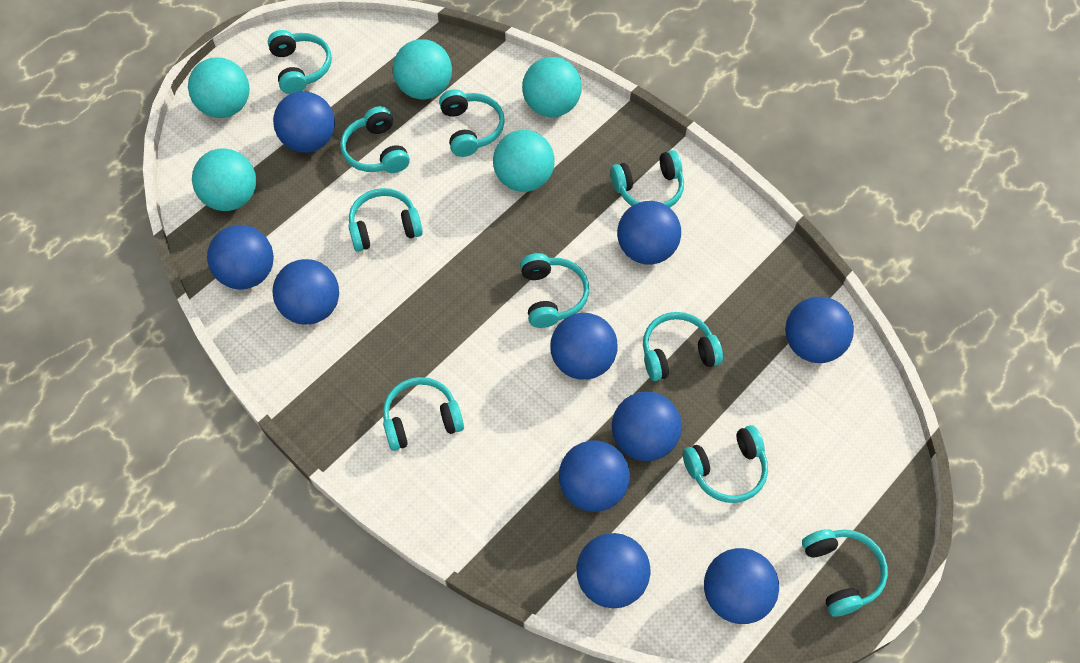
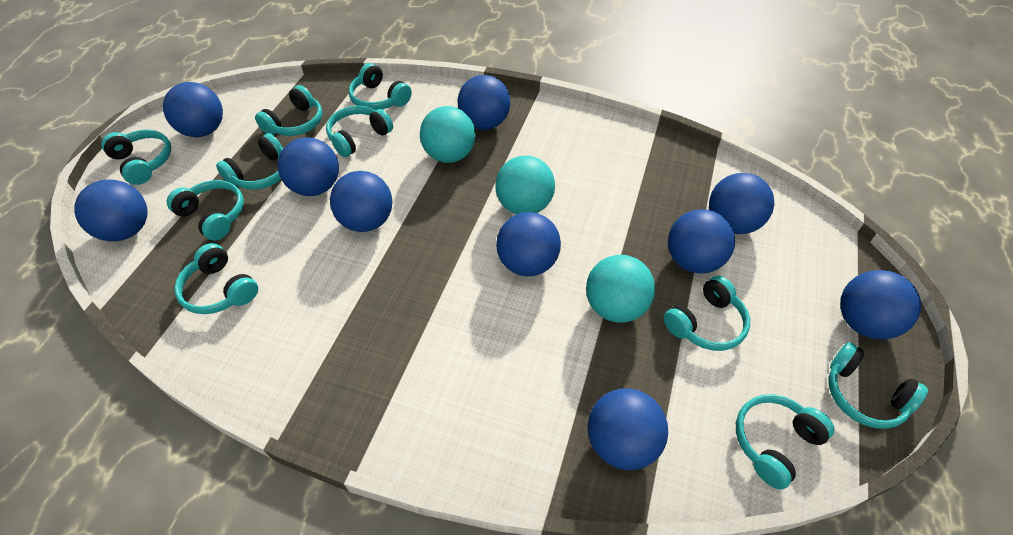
turquoise ball: 5 -> 3

